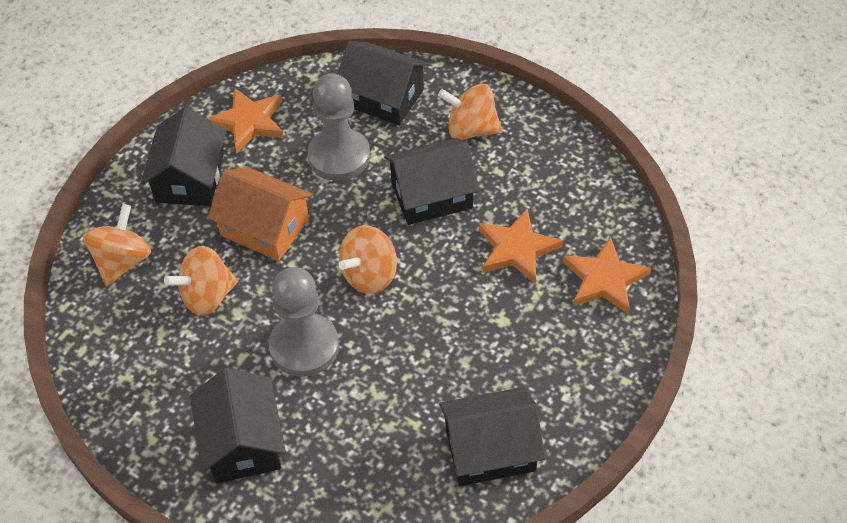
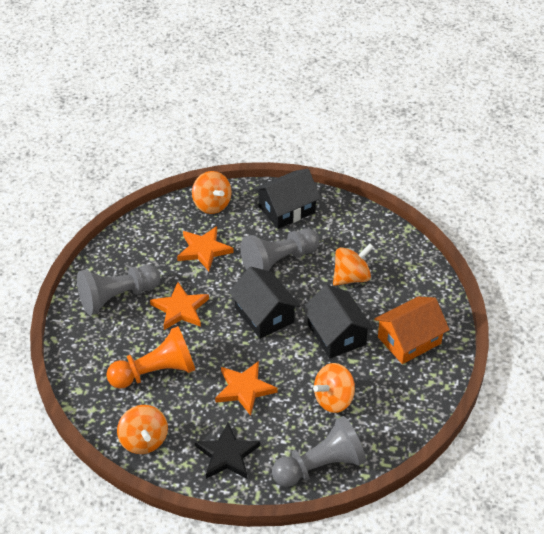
black house: 5 -> 3
black star: 0 -> 1
grey pawn: 2 -> 3
orange pawn: 0 -> 1

